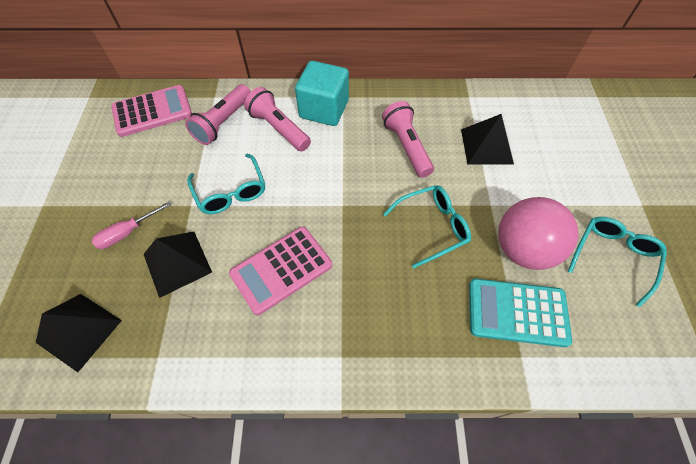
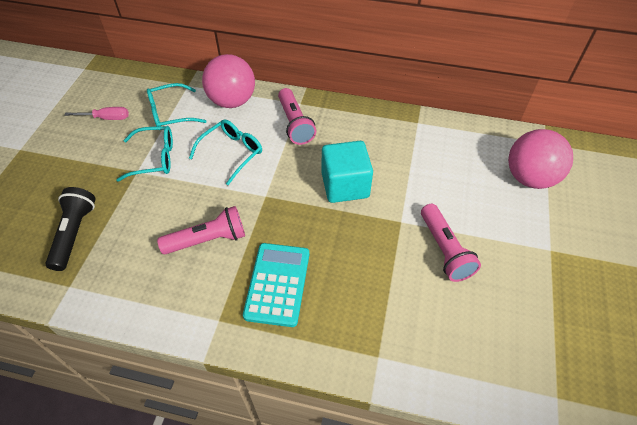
black flashlight: 0 -> 1
black pyramid: 3 -> 0
pink ball: 1 -> 2
pink calculator: 2 -> 0

